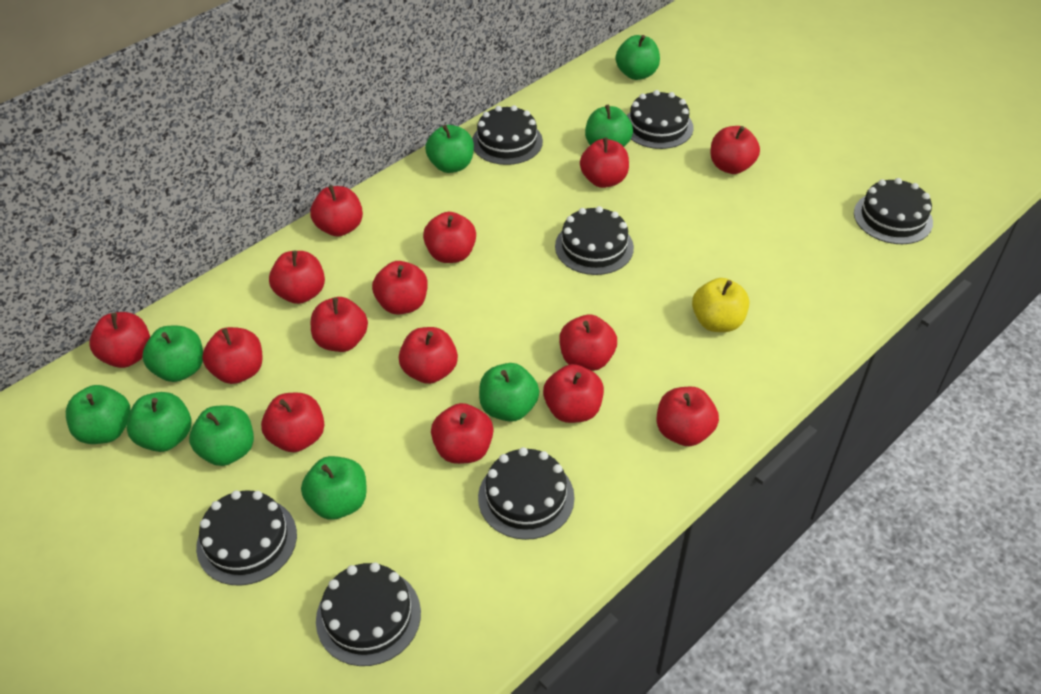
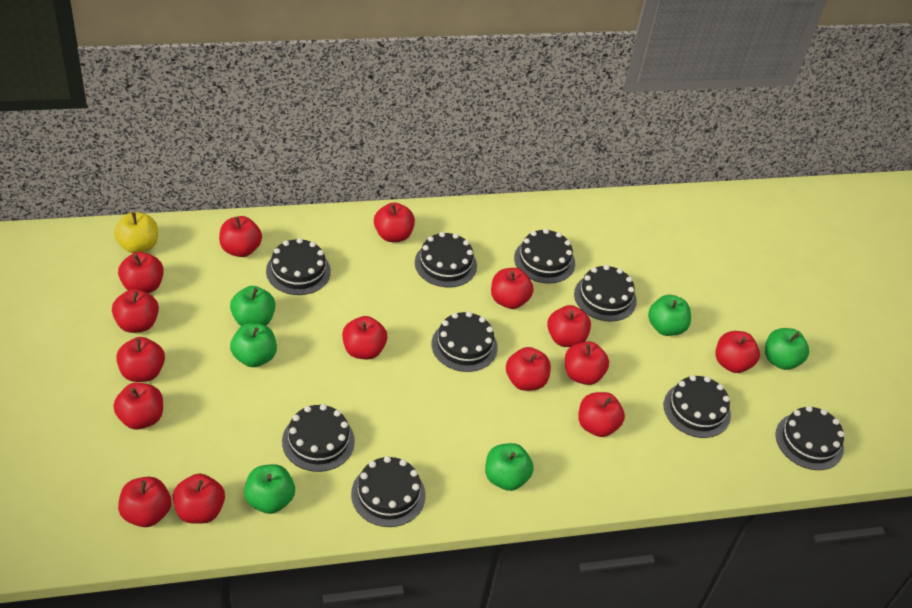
black cake: 7 -> 9
green apple: 9 -> 6

